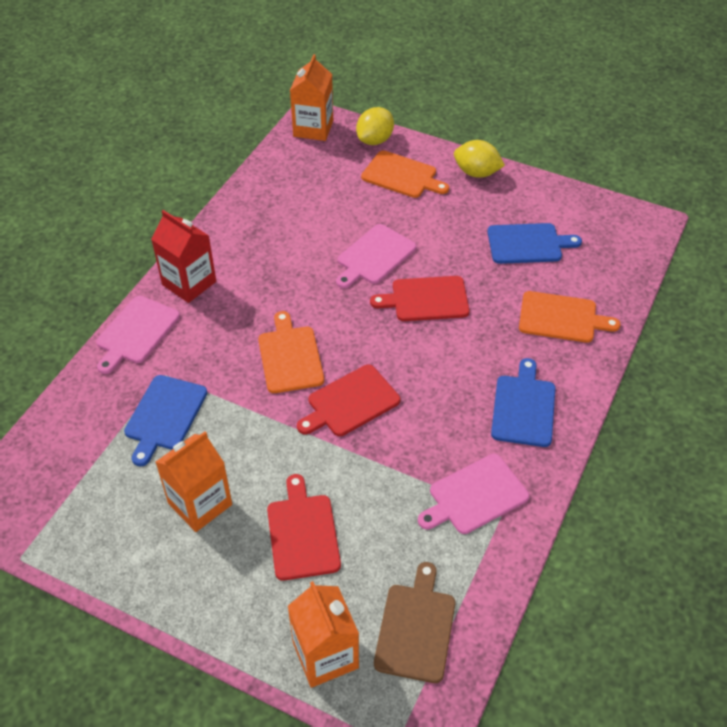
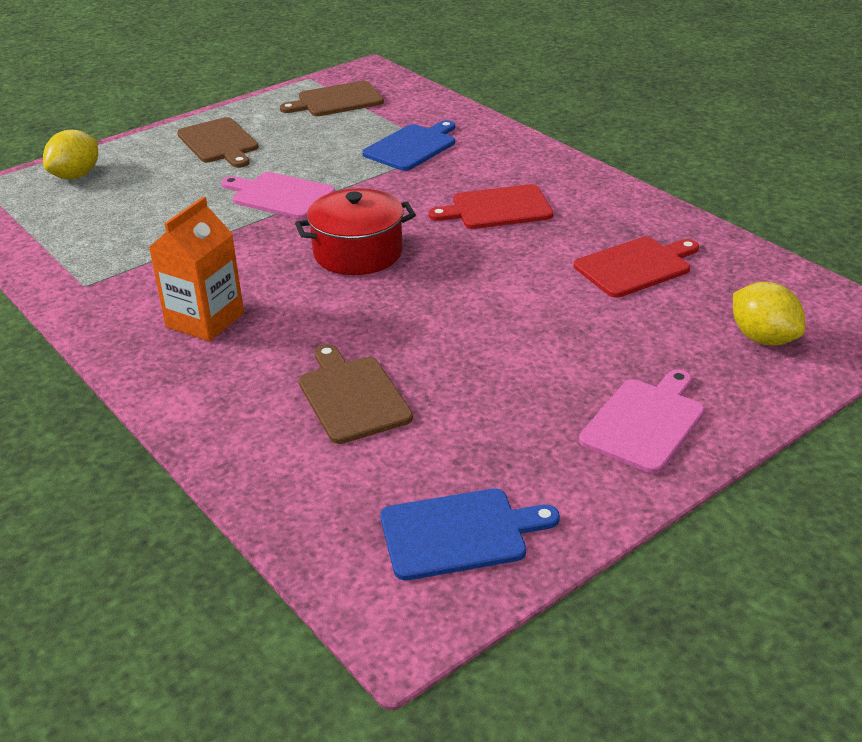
blue cutting board: 3 -> 2
brown cutting board: 1 -> 3
orange carton: 3 -> 1
orange cutting board: 3 -> 0
pink cutting board: 3 -> 2
red carton: 1 -> 0
red cutting board: 3 -> 2
red pot: 0 -> 1

